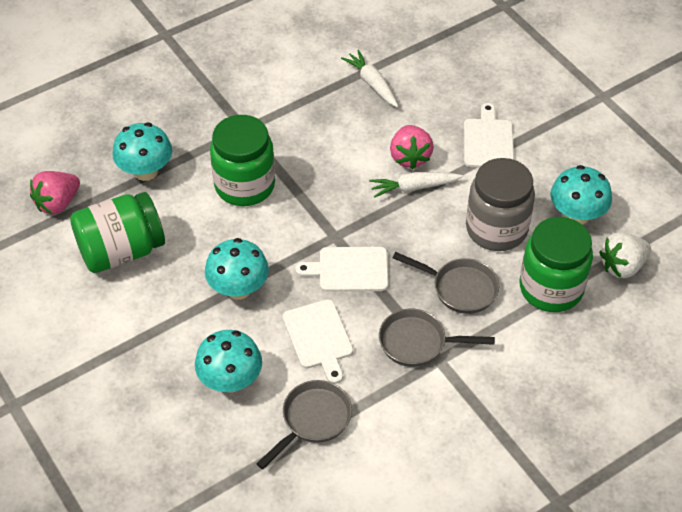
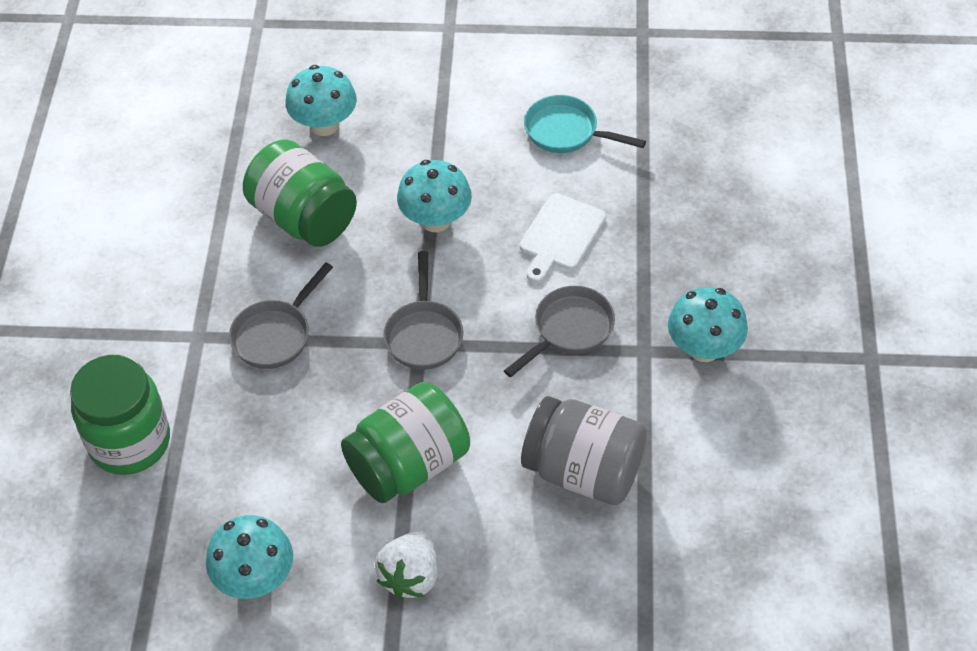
pink strawberry: 2 -> 0
turquoise pan: 0 -> 1
white carrot: 2 -> 0
white cutting board: 3 -> 1

